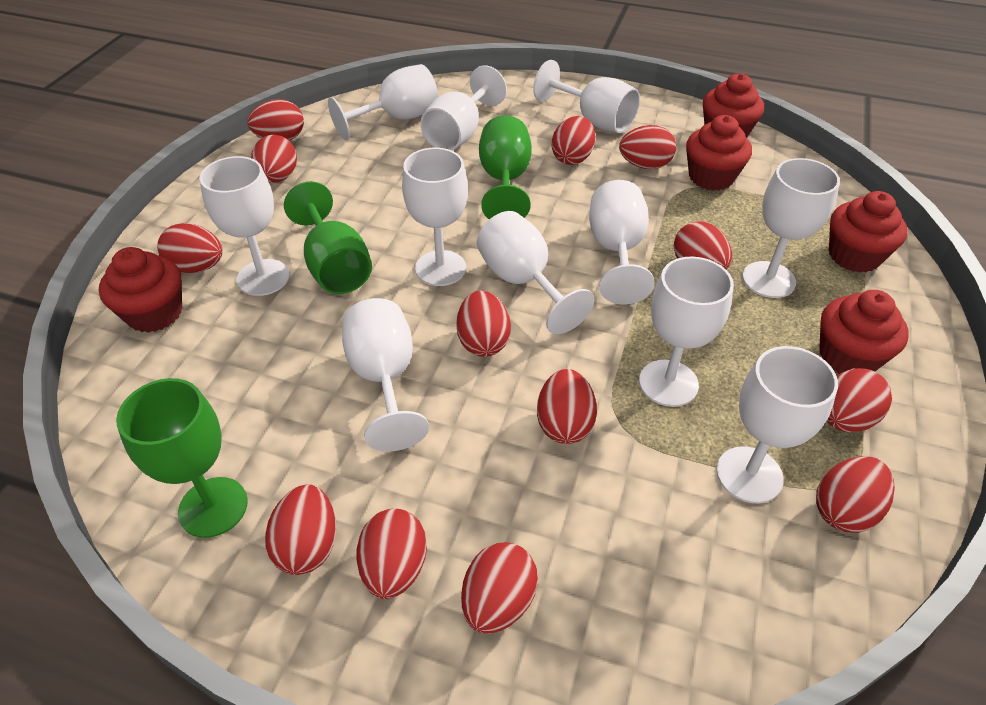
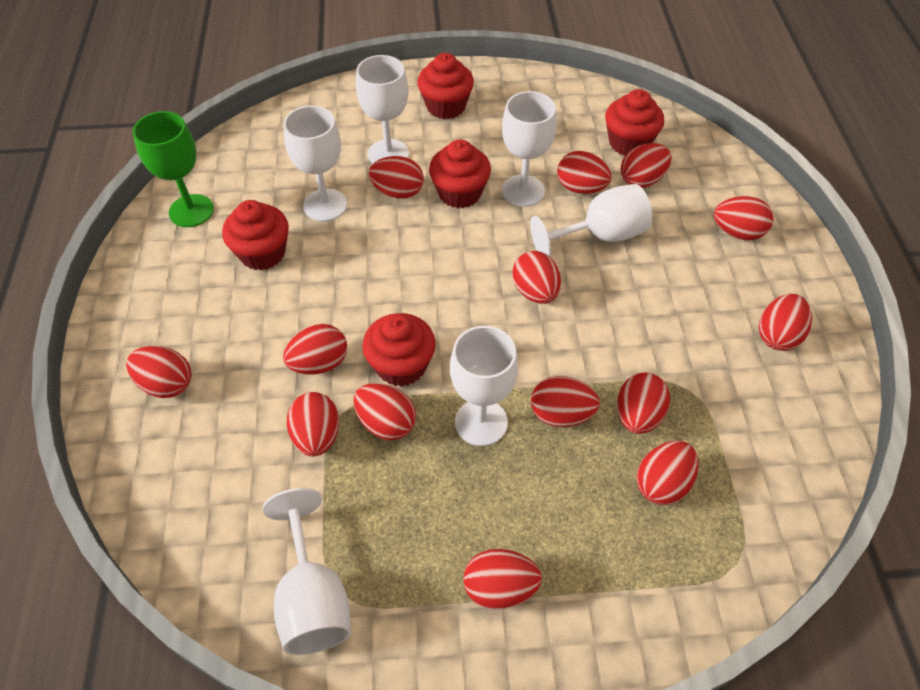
green goblet: 3 -> 1
red egg: 13 -> 14
white goblet: 11 -> 6

